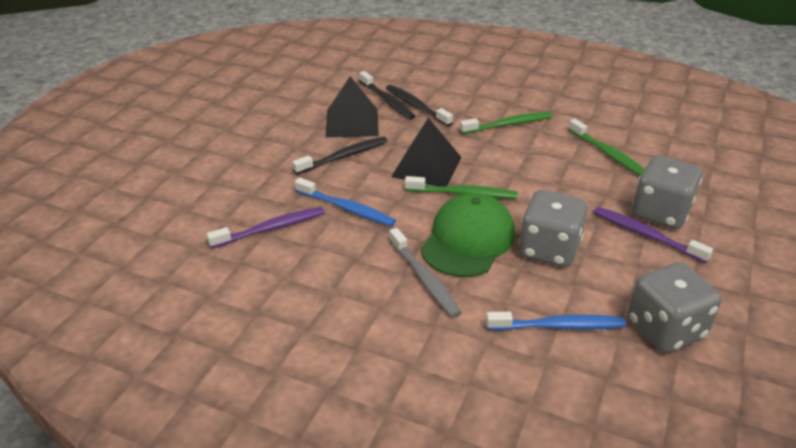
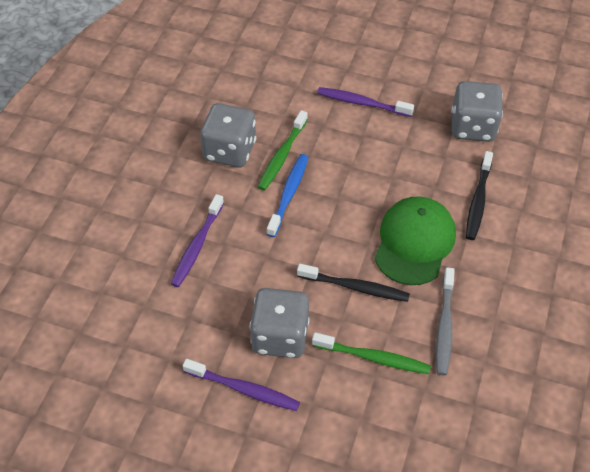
black pyramid: 2 -> 0
black toothbrush: 3 -> 2
blue toothbrush: 2 -> 1
green toothbrush: 3 -> 2
purple toothbrush: 2 -> 3

